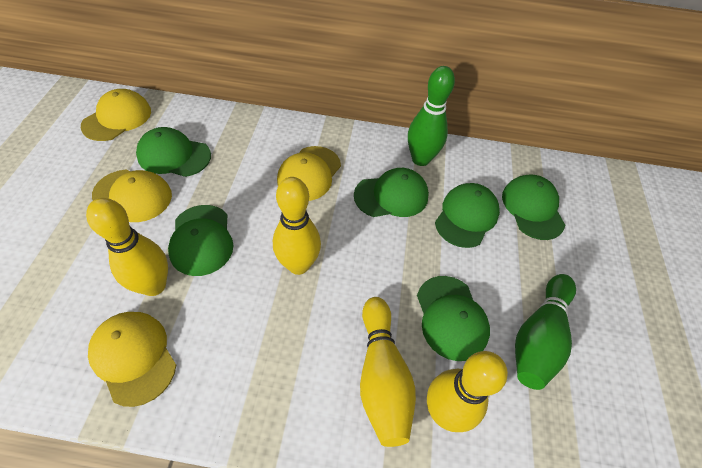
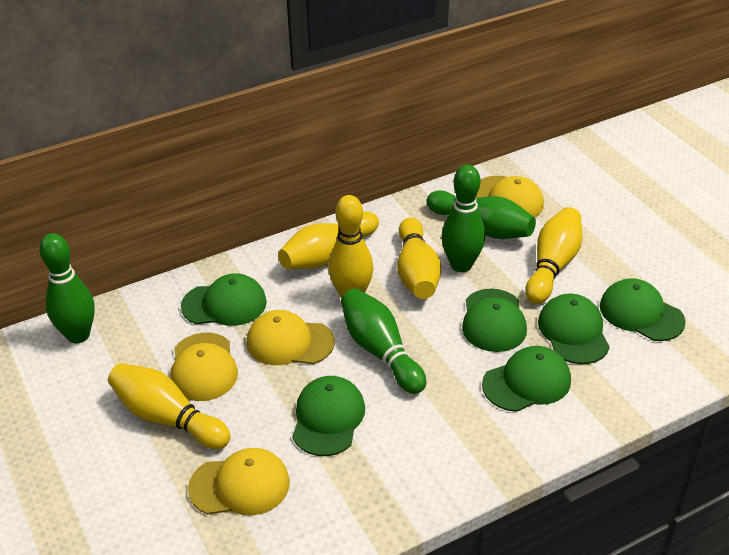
green bowling pin: 2 -> 4
yellow bowling pin: 4 -> 5

